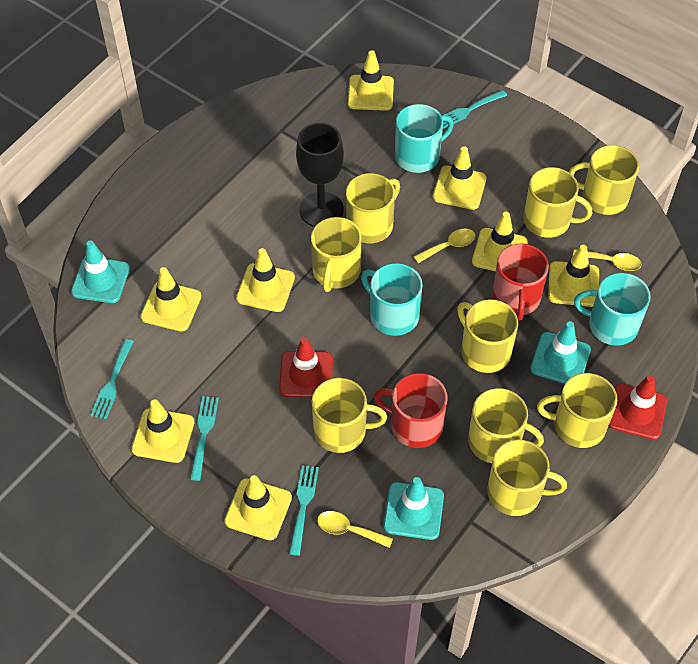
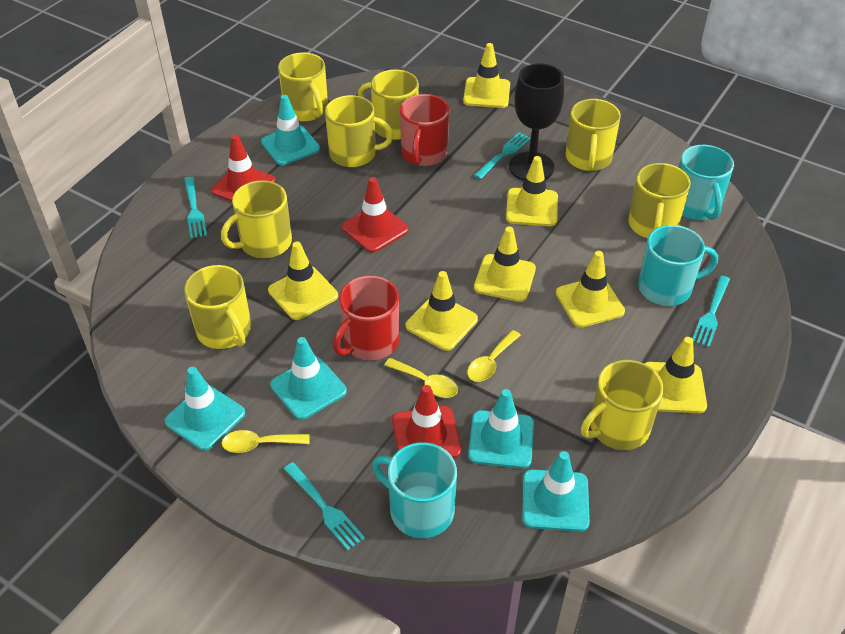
red traffic cone: 2 -> 3
turquoise traffic cone: 3 -> 5
yellow mug: 9 -> 8
yellow traffic cone: 8 -> 7

